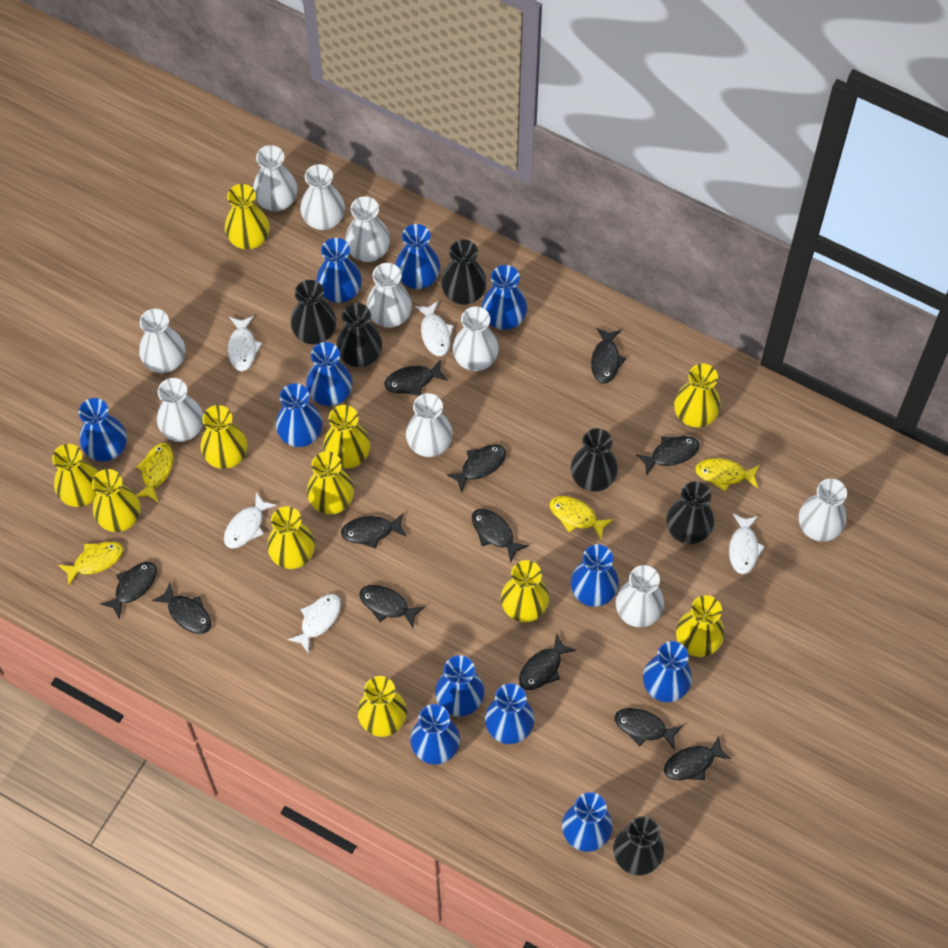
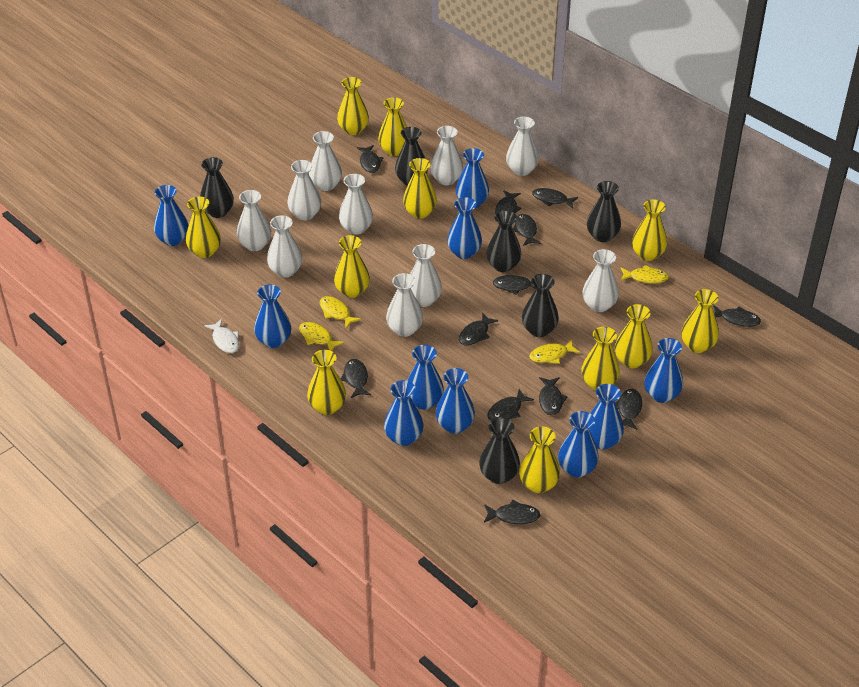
blue vase: 12 -> 10
white fish: 5 -> 1

